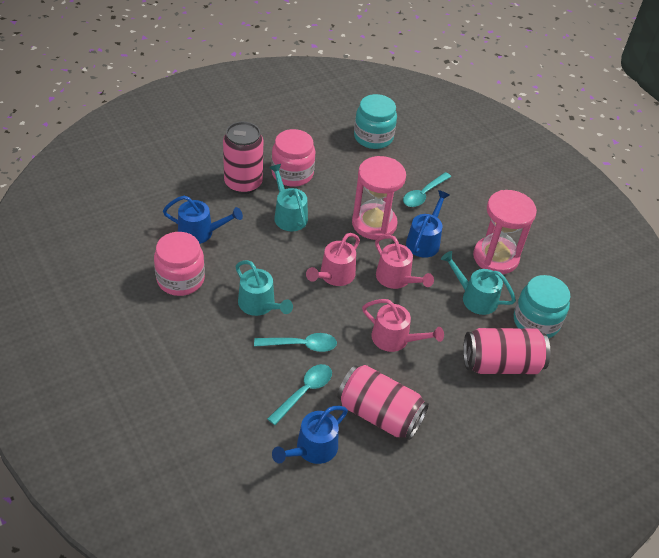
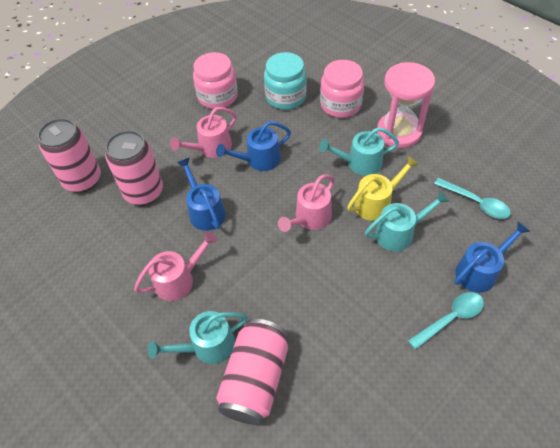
pink hourglass: 2 -> 1
turquoise jar: 2 -> 1
turquoise spoon: 3 -> 2
yellow watering can: 0 -> 1

